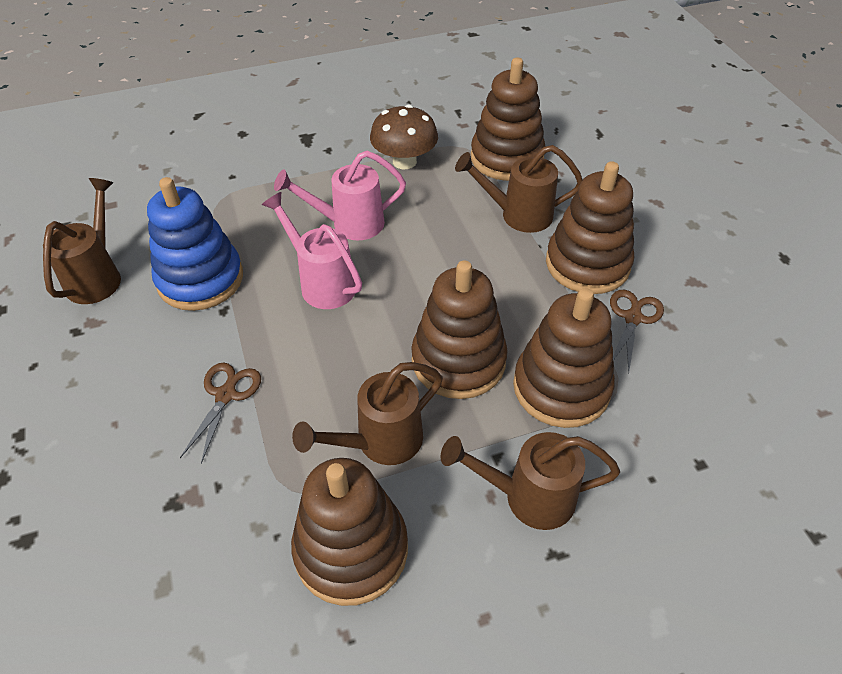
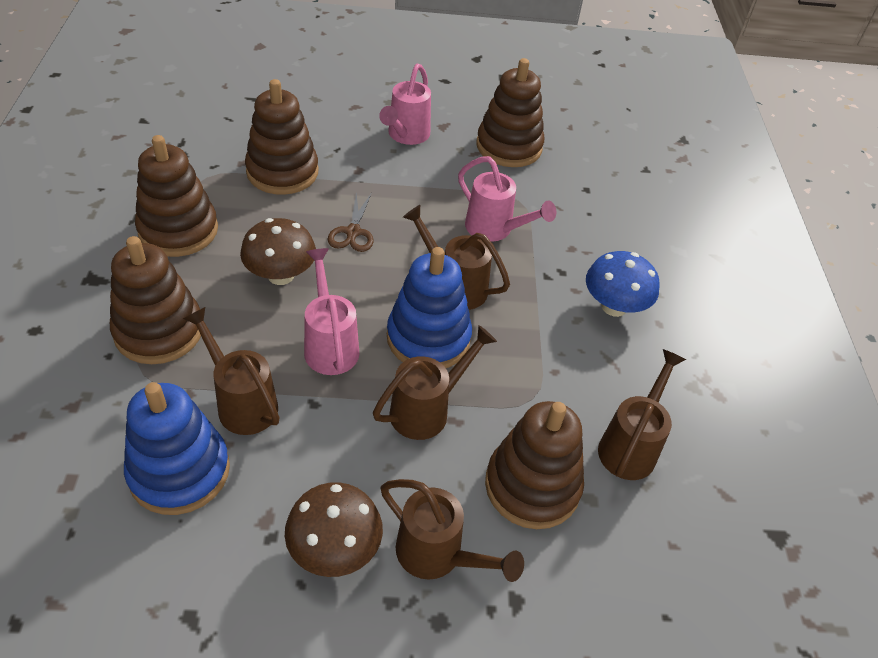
blue mushroom: 0 -> 1
blue stacking toy: 1 -> 2
brown mushroom: 1 -> 2
brown scissors: 2 -> 1
brown watering can: 4 -> 5
pink watering can: 2 -> 3

